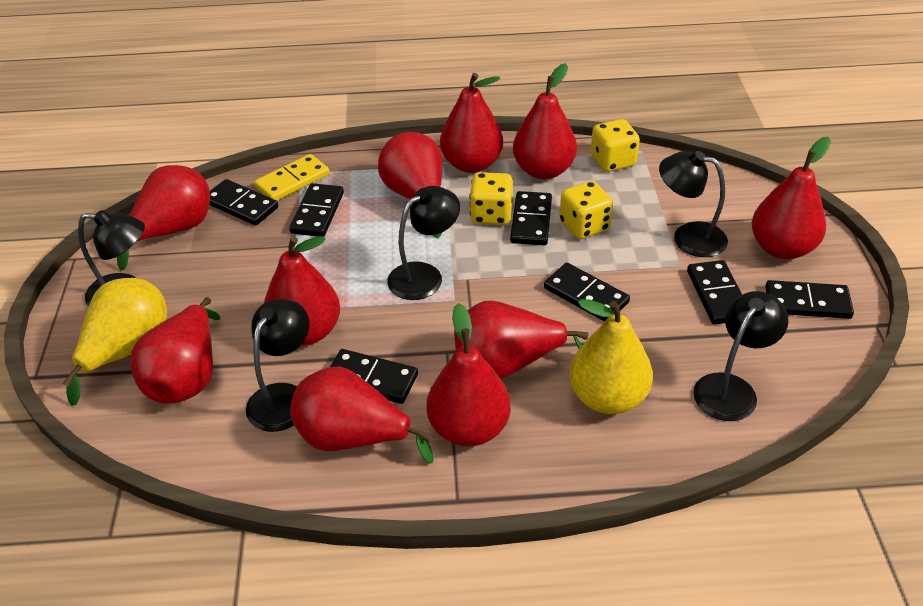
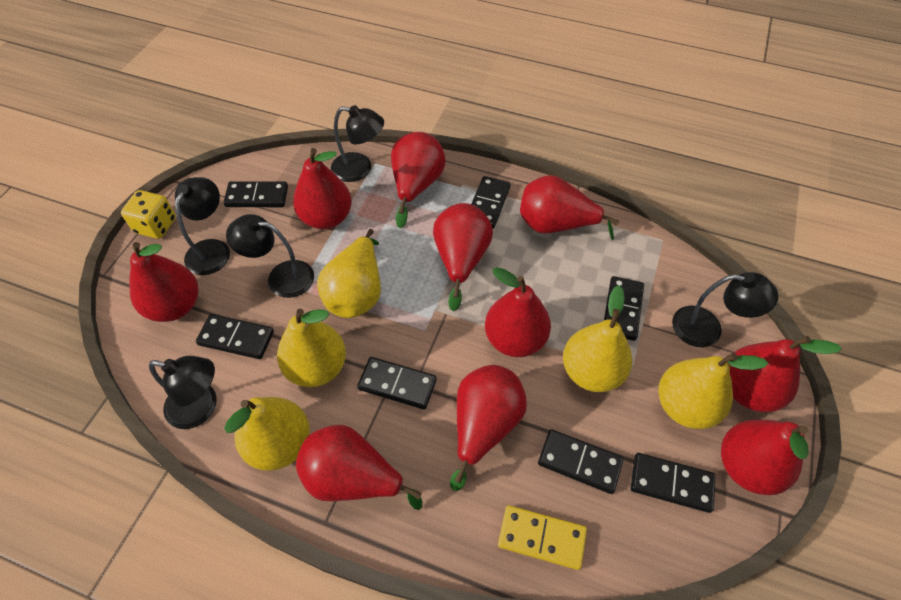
yellow dice: 3 -> 1
yellow pear: 2 -> 5

